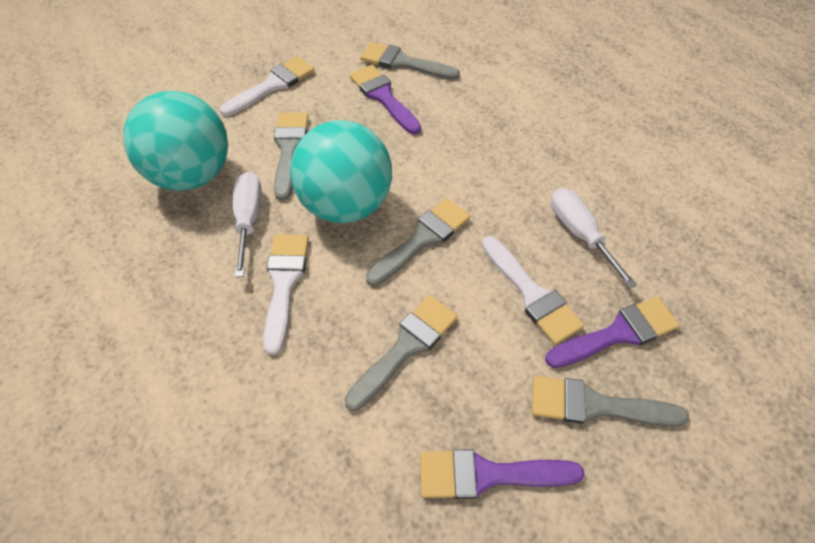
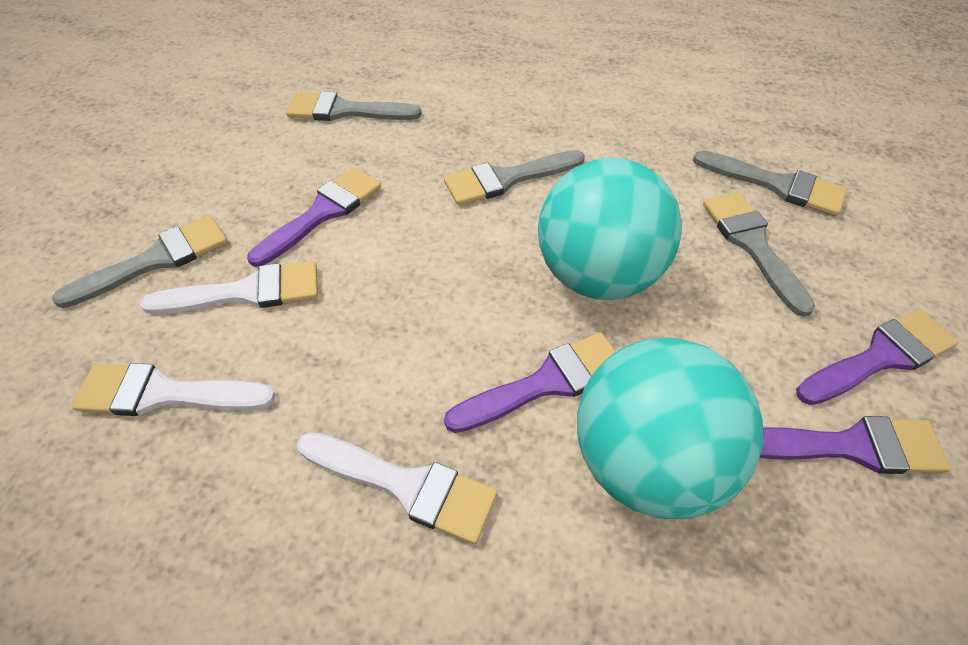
purple brush: 3 -> 4
white screwdriver: 2 -> 0

